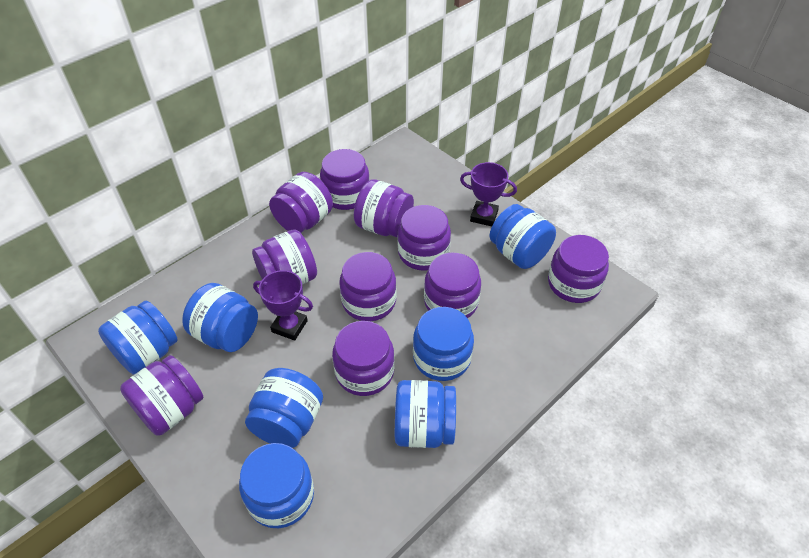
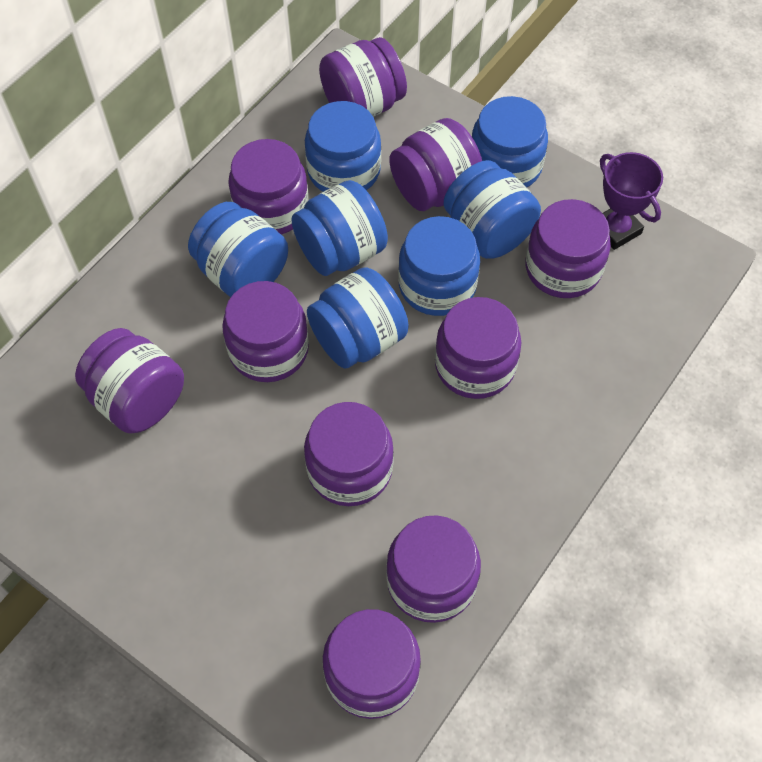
purple trophy: 2 -> 1

